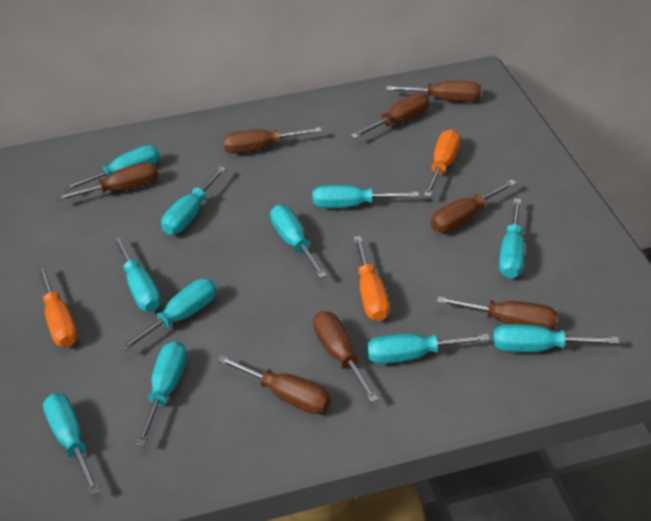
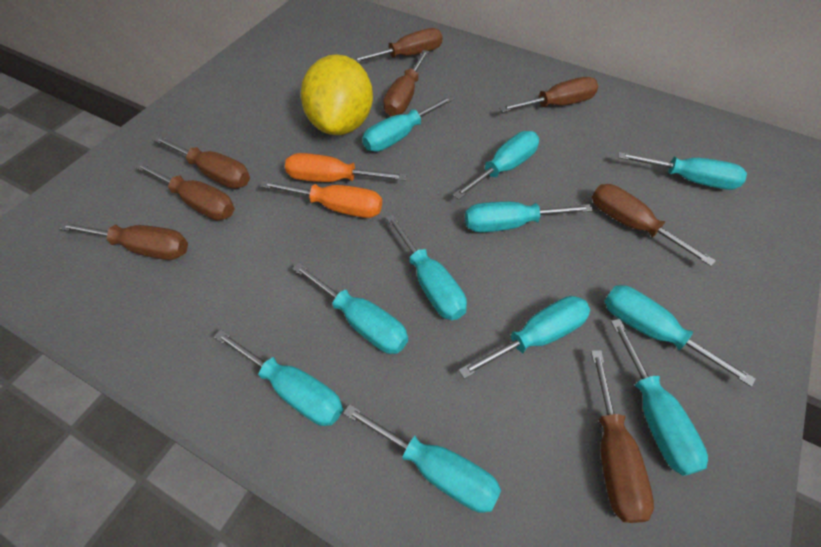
orange screwdriver: 3 -> 2
yellow lemon: 0 -> 1

